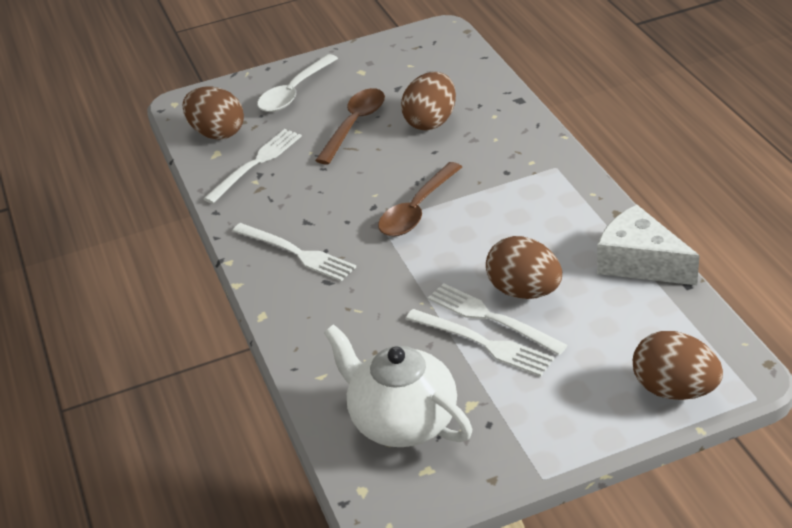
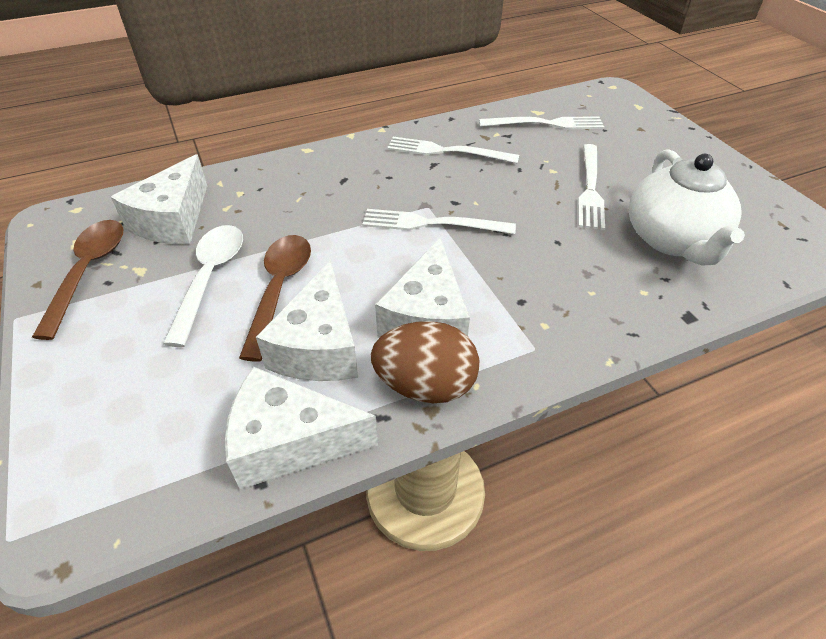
brown egg: 4 -> 1
white cheese: 1 -> 4

